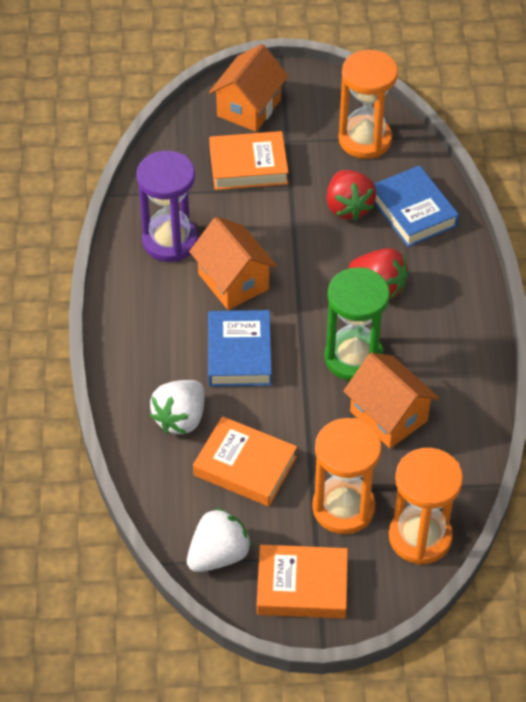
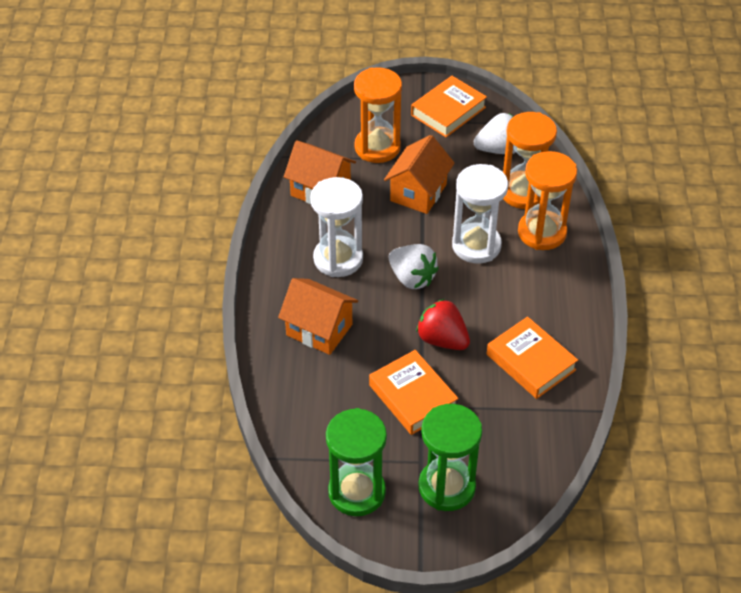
blue book: 2 -> 0
green hourglass: 1 -> 2
purple hourglass: 1 -> 0
red strawberry: 2 -> 1
white hourglass: 0 -> 2

